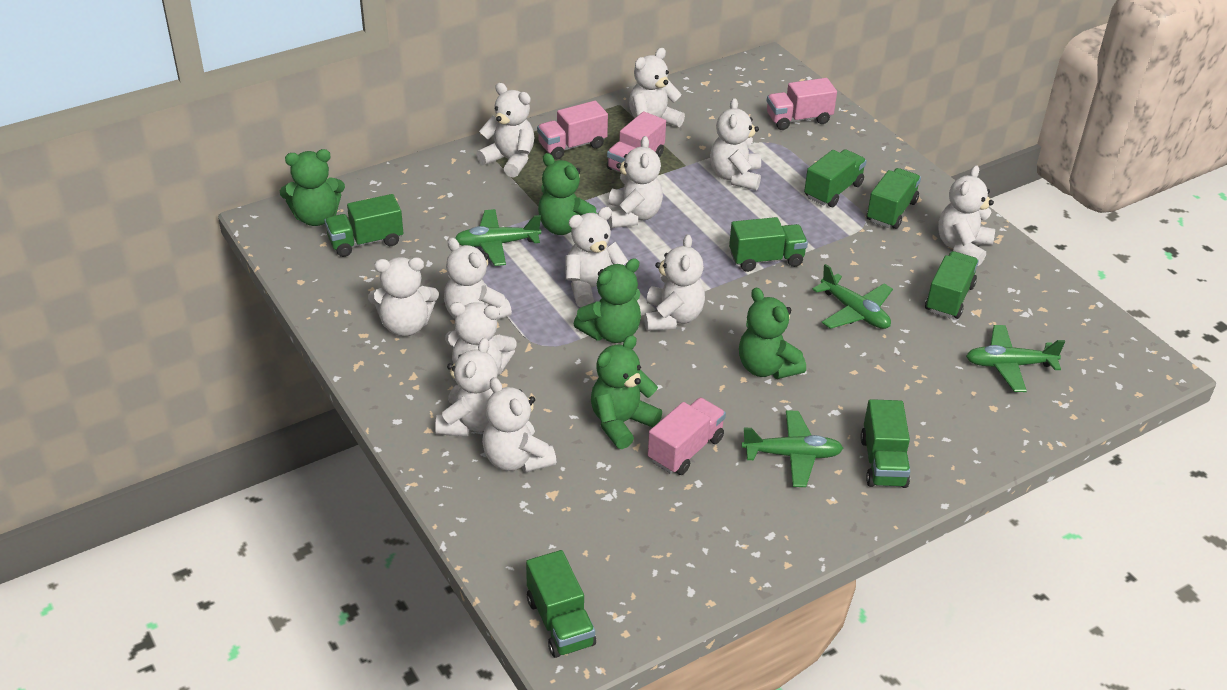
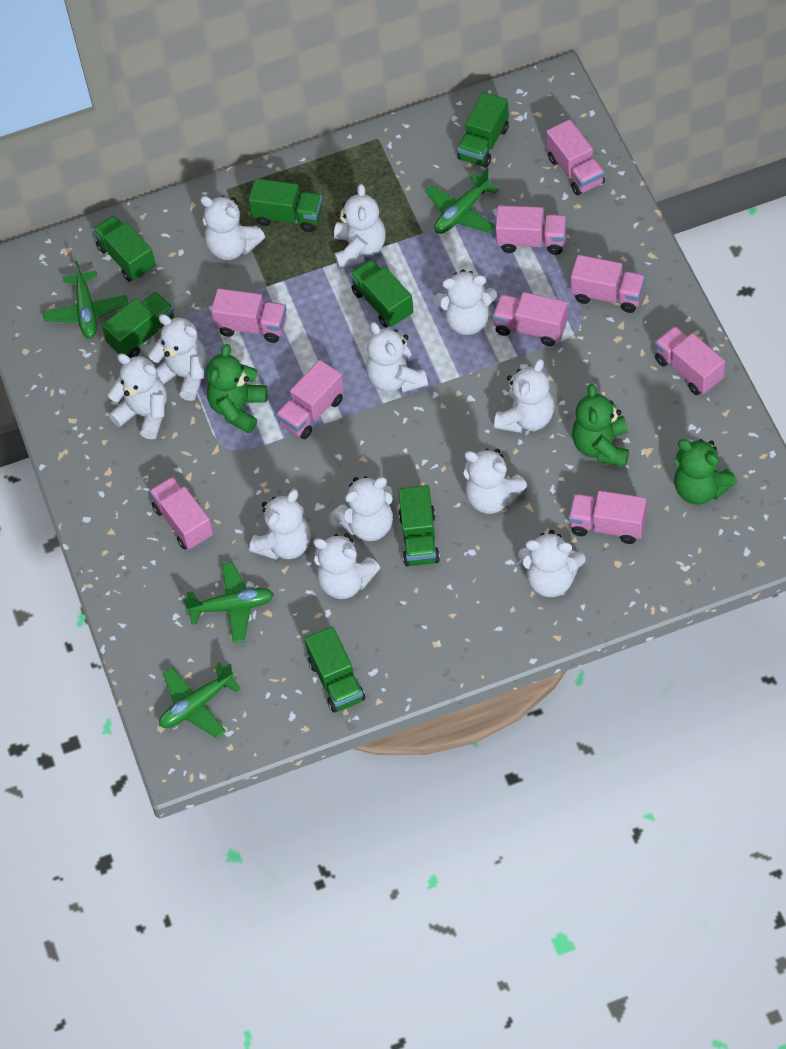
green teddy bear: 5 -> 3
pink truck: 4 -> 9

